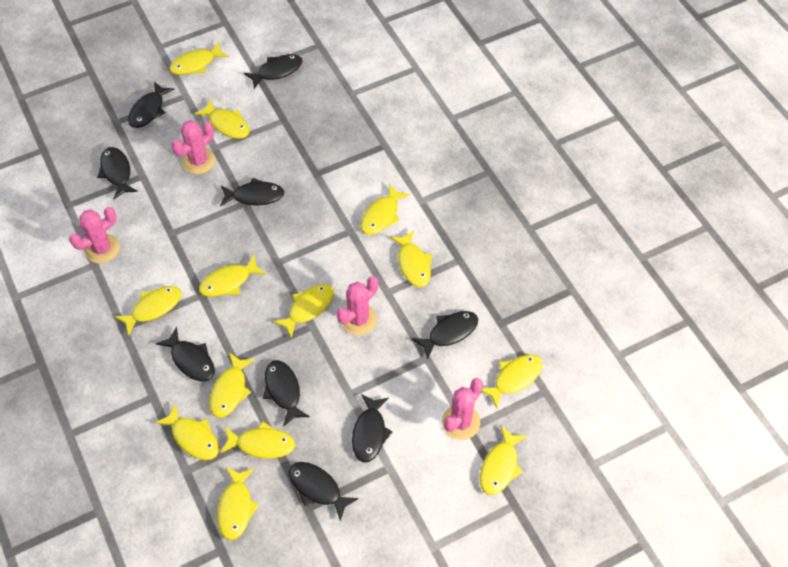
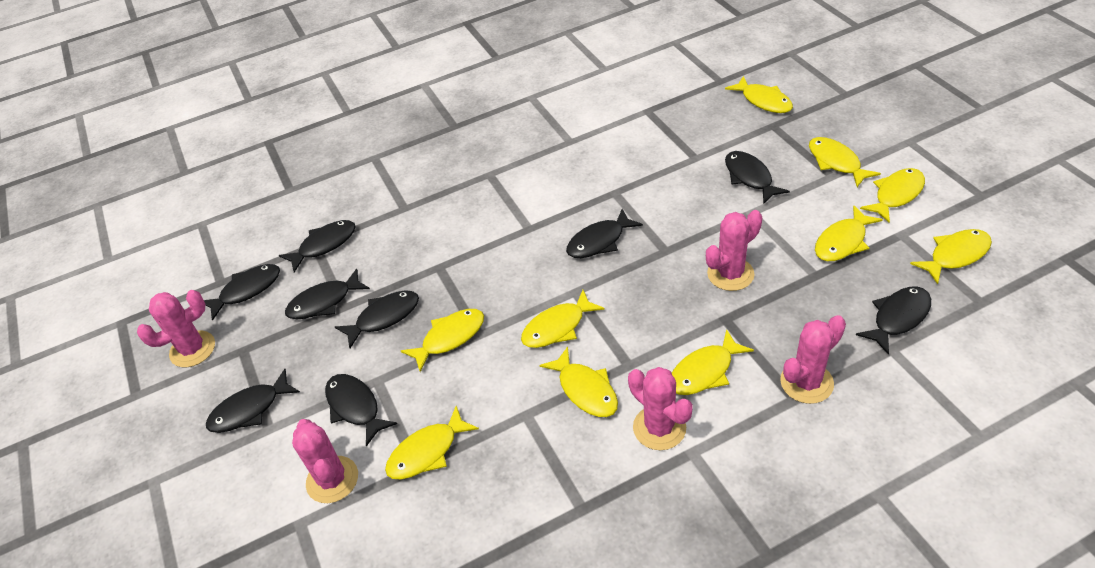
pink cactus: 4 -> 5
yellow fish: 13 -> 10

